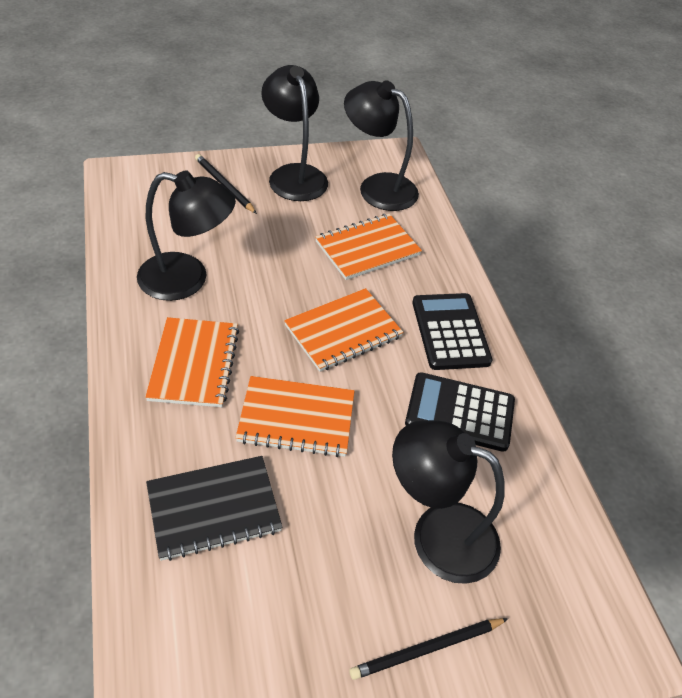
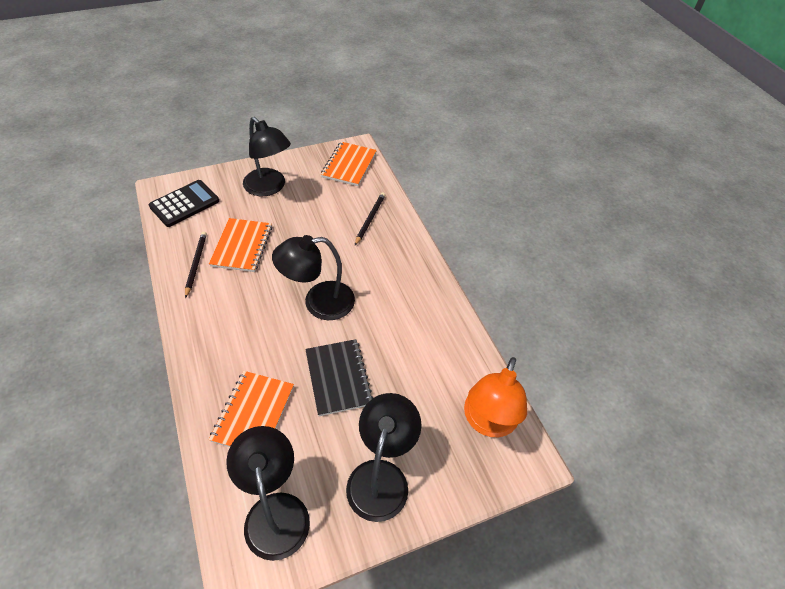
black calculator: 2 -> 1
orange lamp: 0 -> 1
orange notebook: 4 -> 3

